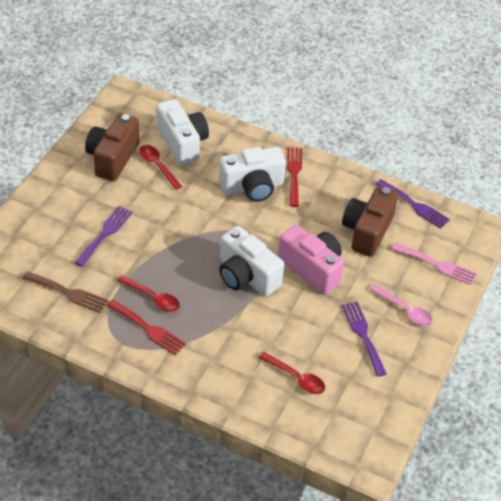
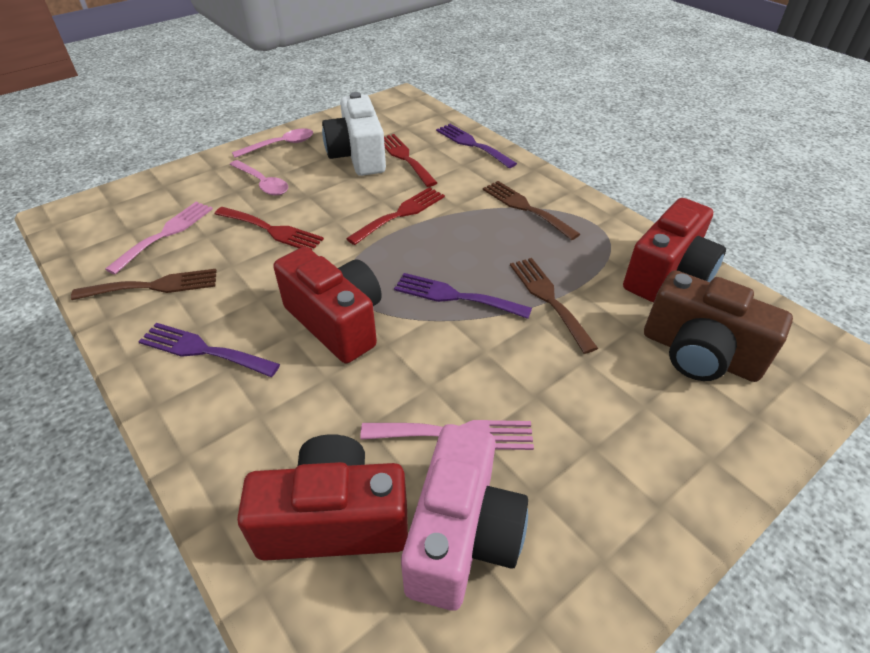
brown camera: 2 -> 1
brown fork: 1 -> 3
pink fork: 1 -> 2
pink spoon: 1 -> 2
red camera: 0 -> 3
red fork: 2 -> 3
red spoon: 3 -> 0
white camera: 3 -> 1

